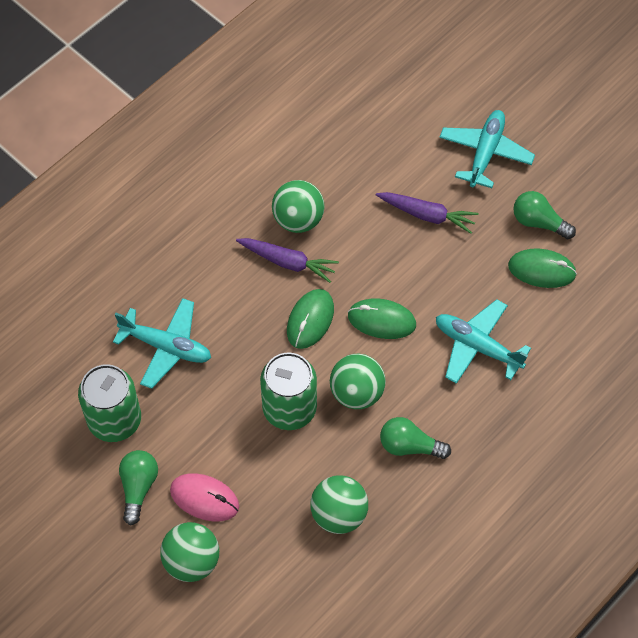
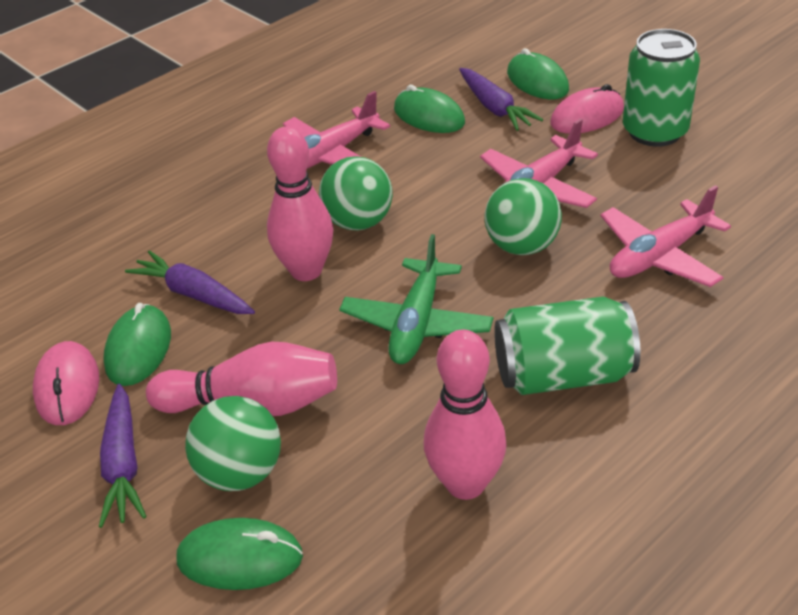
green ball: 4 -> 3
green light bulb: 3 -> 0
green mouse: 3 -> 4
green plane: 0 -> 1
pink bowling pin: 0 -> 3
pink mouse: 1 -> 2
pink plane: 0 -> 3
purple carrot: 2 -> 3
turquoise plane: 3 -> 0

